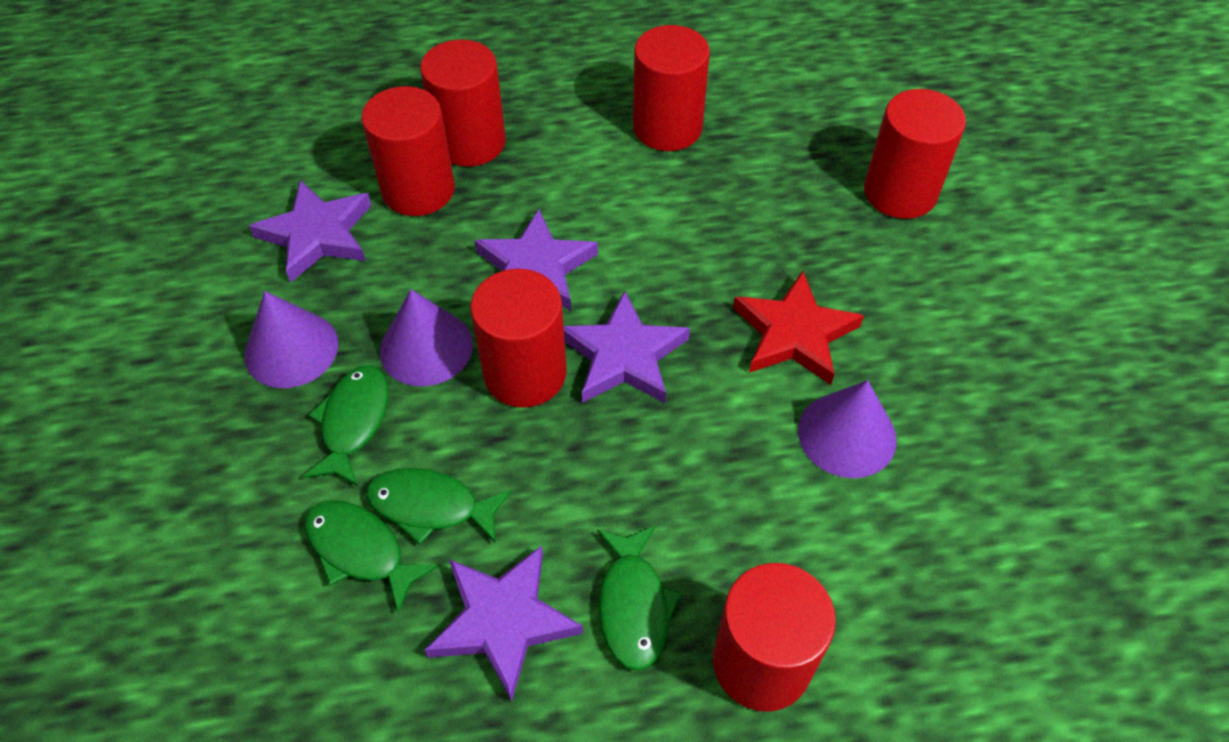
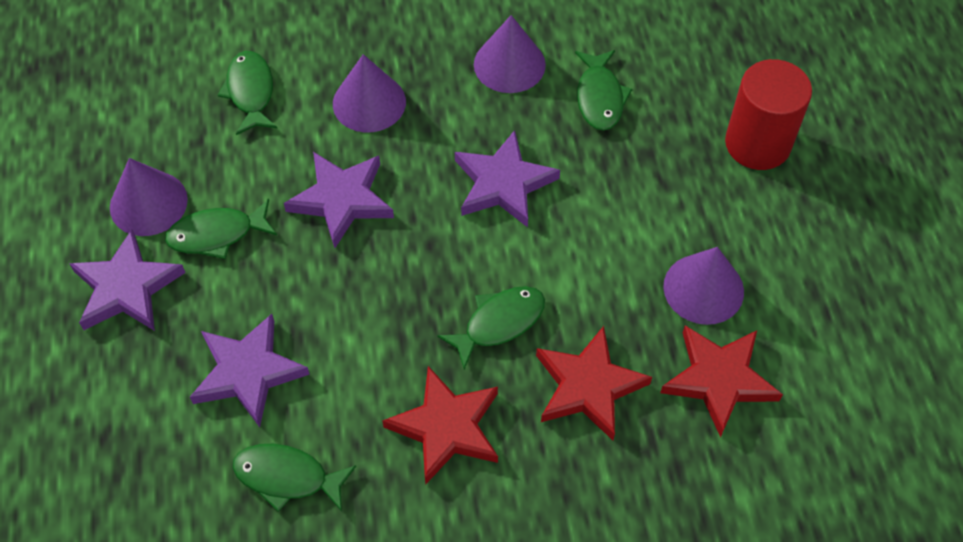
green fish: 4 -> 5
purple cone: 3 -> 4
red cylinder: 6 -> 1
red star: 1 -> 3

